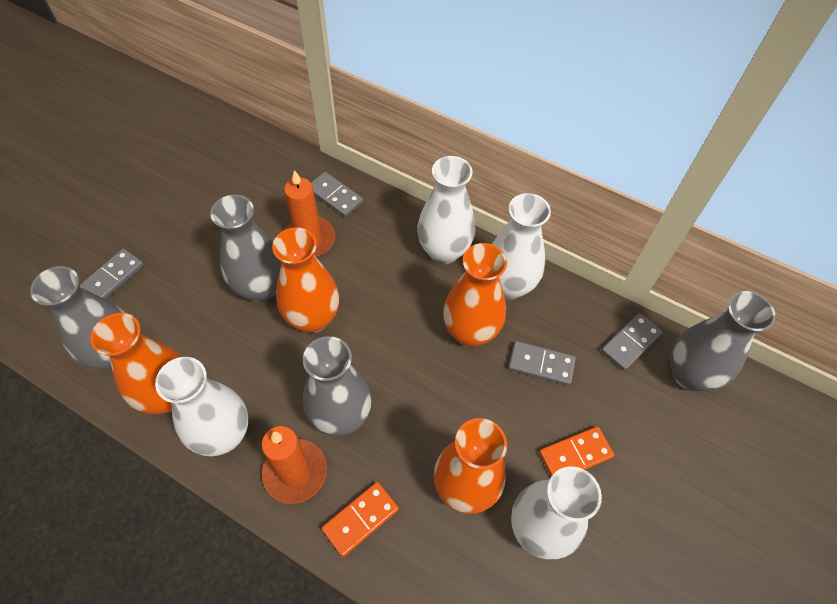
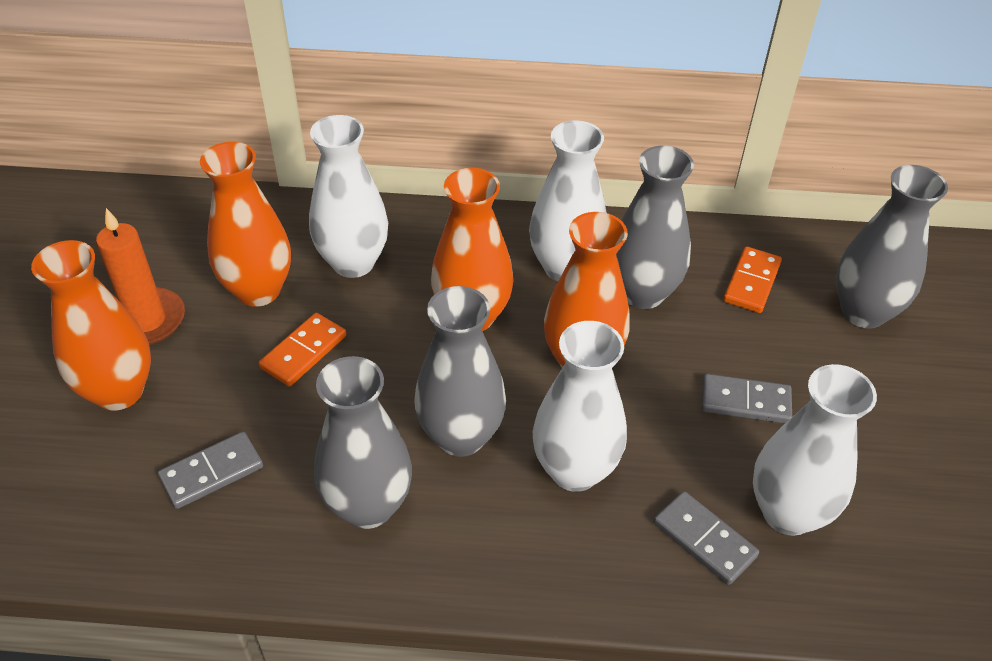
grey domino: 4 -> 3
orange candle: 2 -> 1

